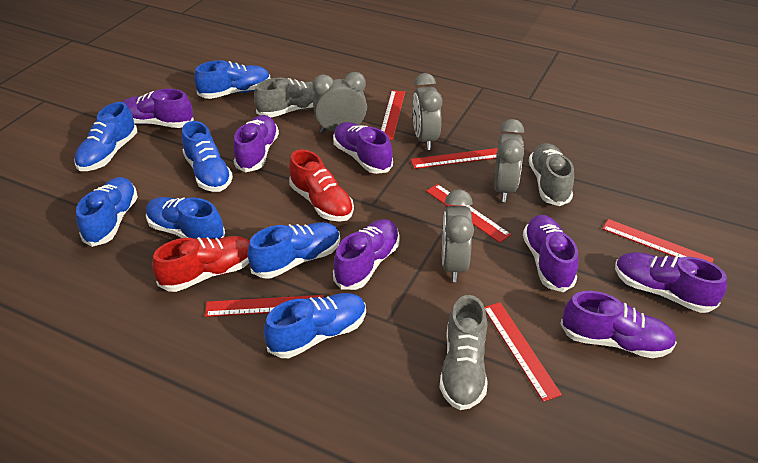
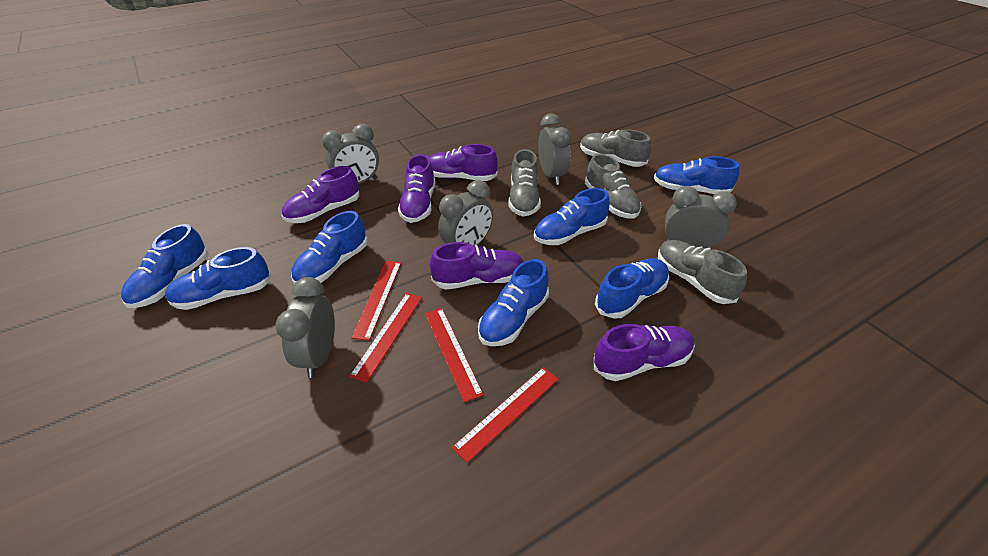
grey clock: 4 -> 5
grey shoe: 3 -> 4
purple shoe: 7 -> 5
red ruler: 6 -> 4
red shoe: 2 -> 0

